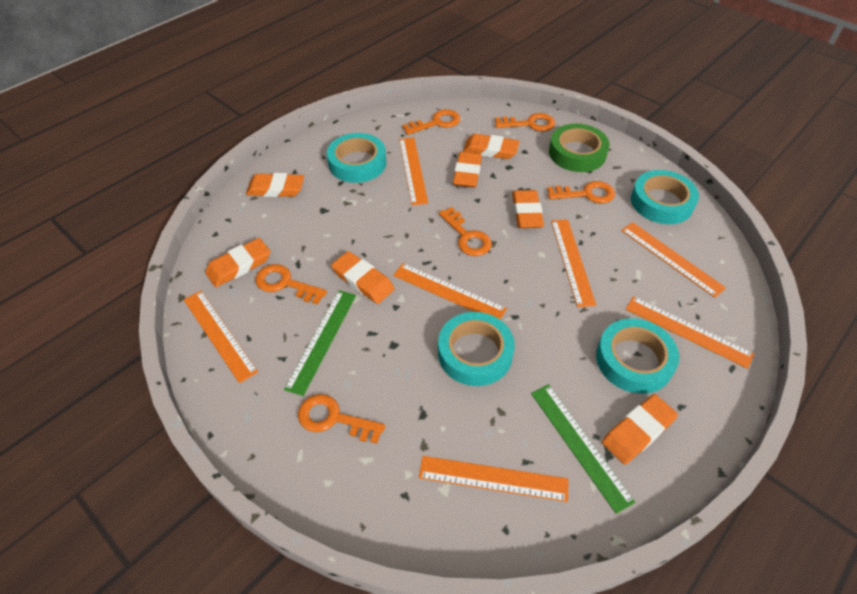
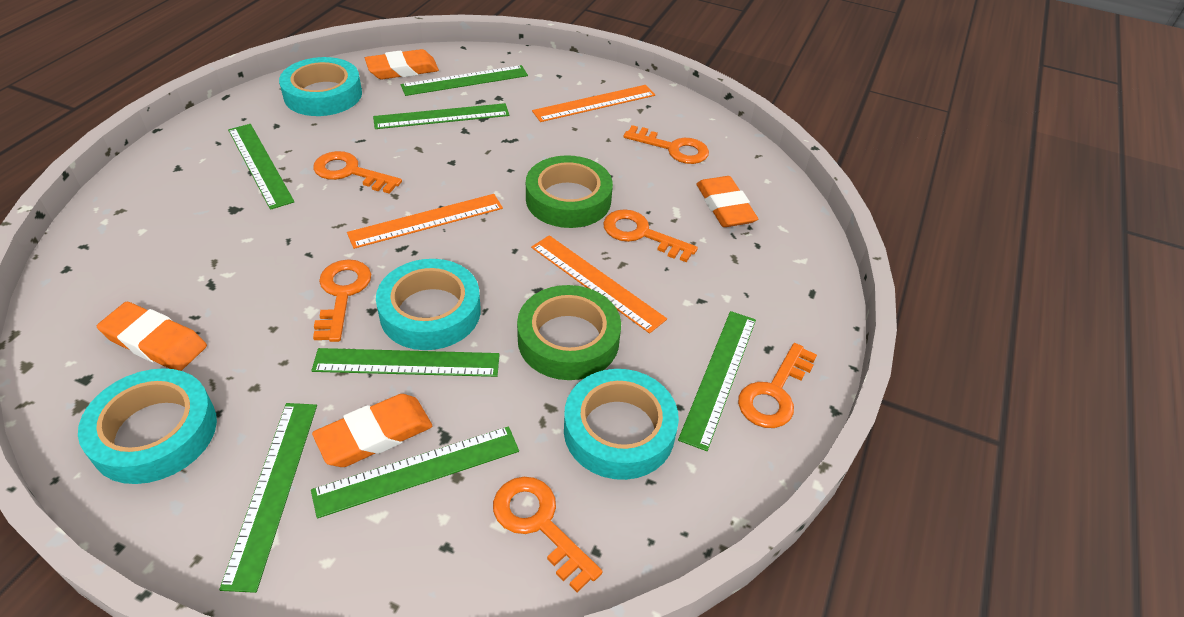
green ruler: 2 -> 7
green tape: 1 -> 2
orange eraser: 7 -> 4
orange ruler: 7 -> 3

